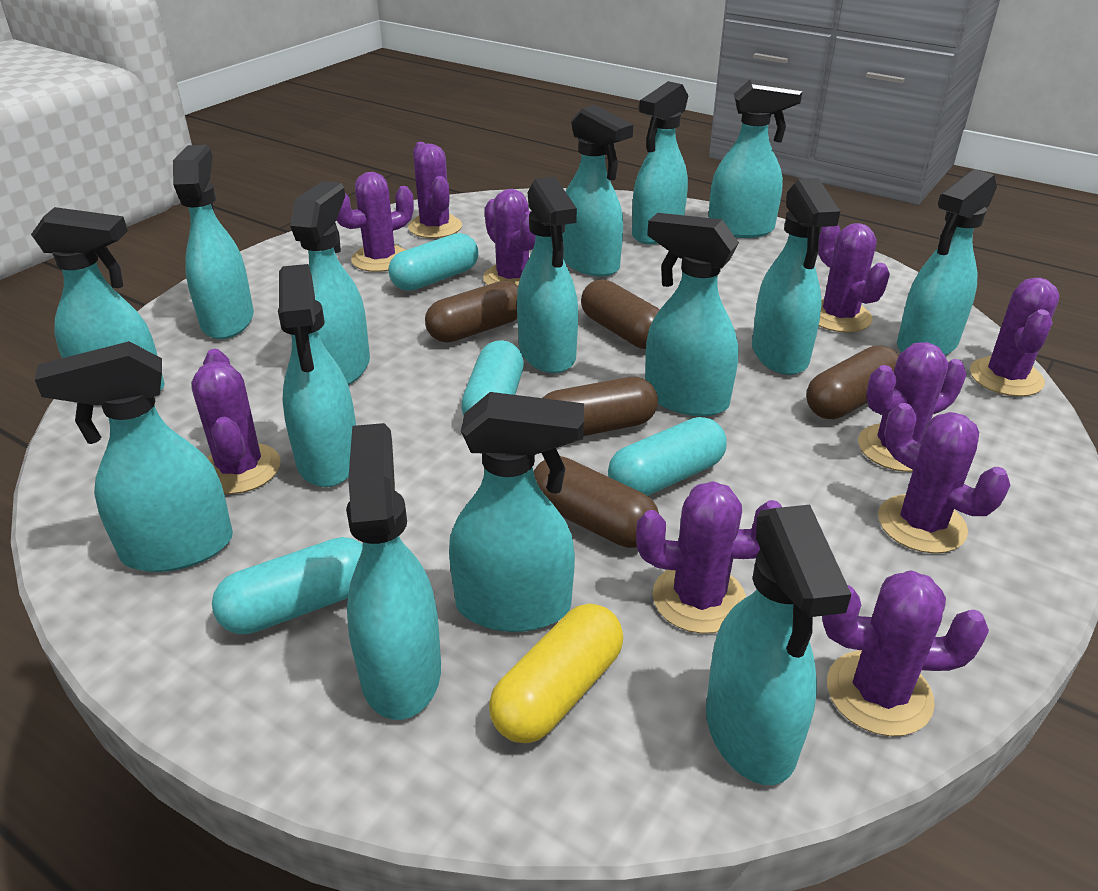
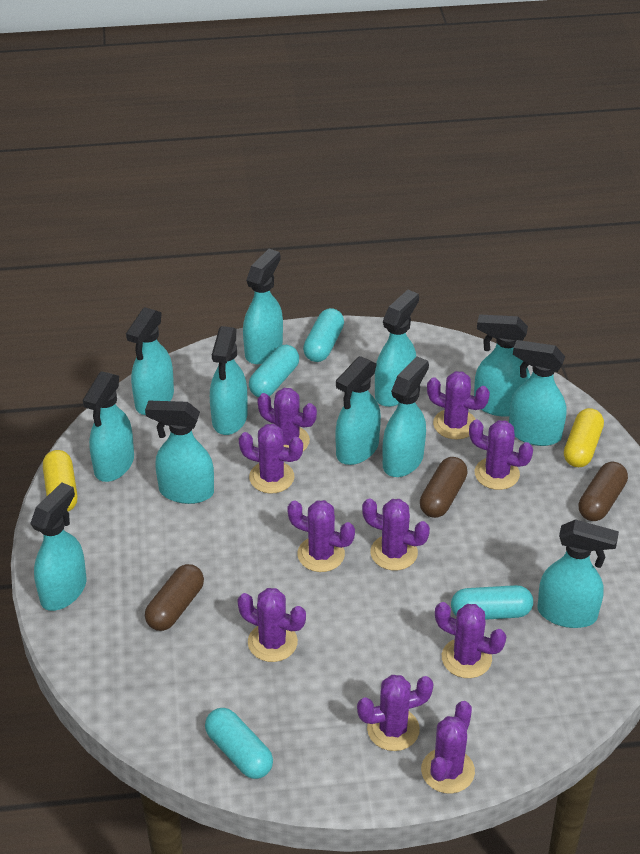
brown capsule: 5 -> 3
turquoise spray bottle: 15 -> 12
yellow capsule: 1 -> 2

